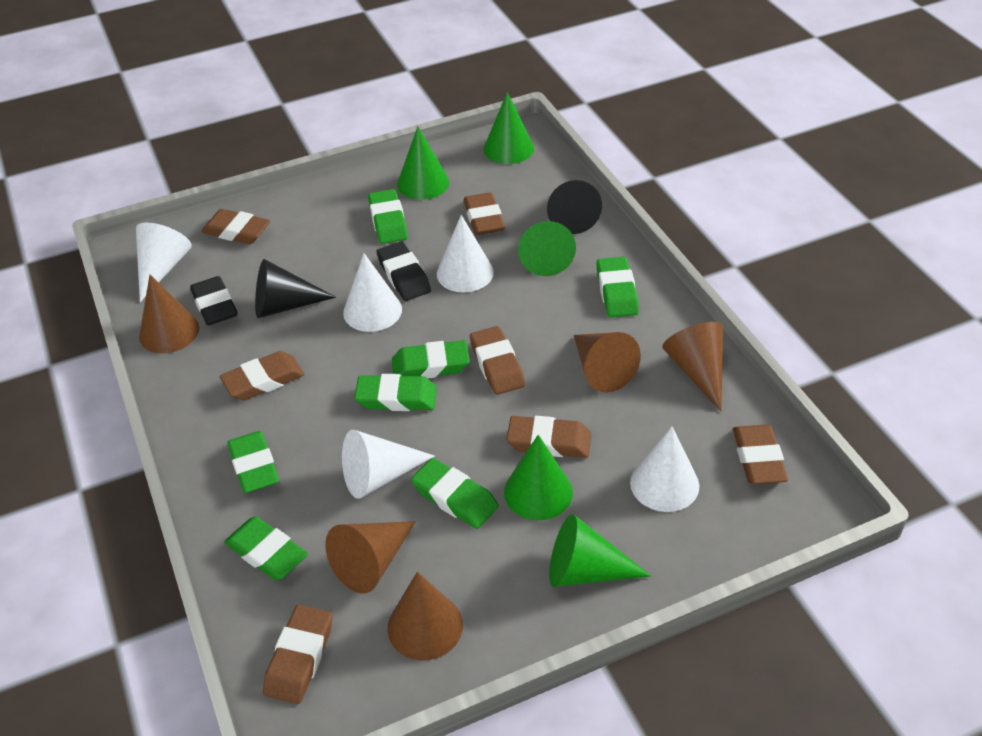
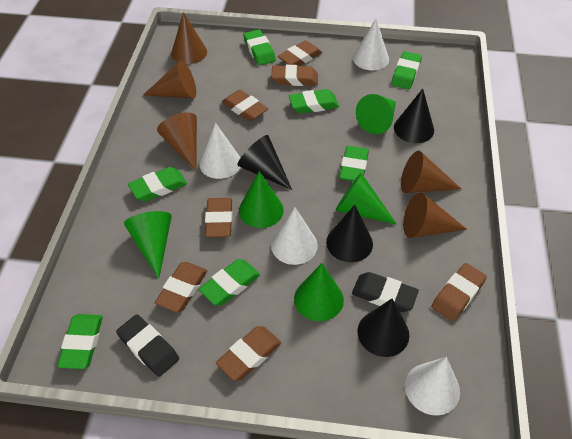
black cone: 2 -> 4
white cone: 5 -> 4

